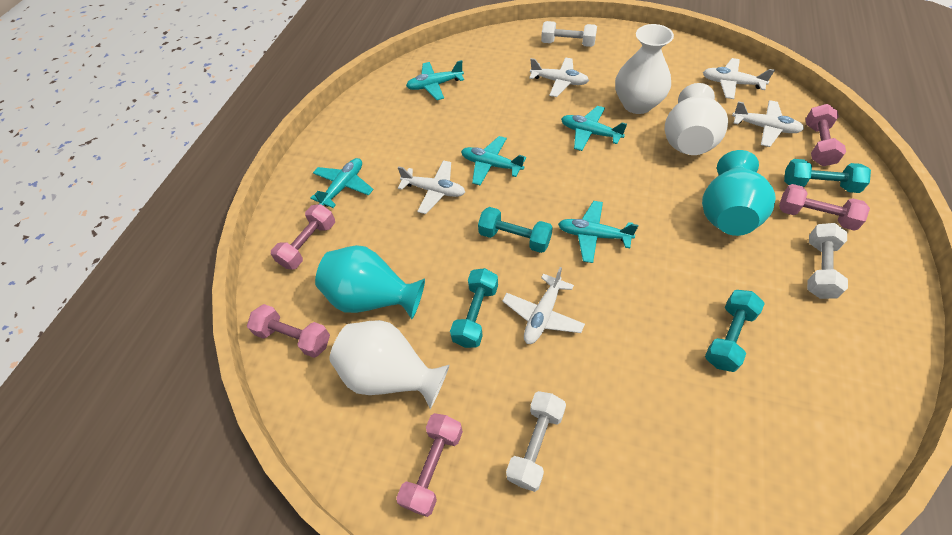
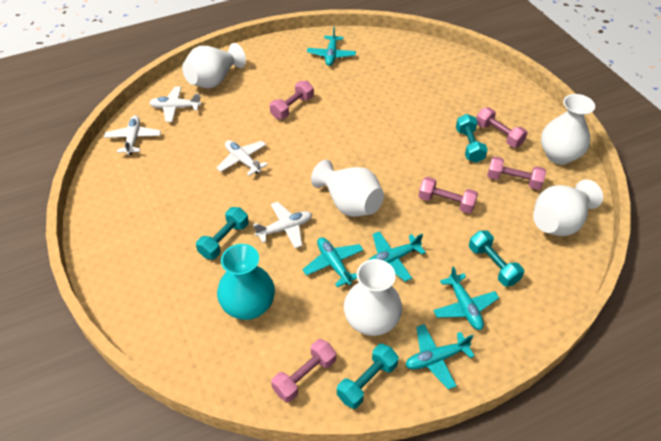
turquoise vase: 2 -> 1
white dumbbell: 3 -> 0
white plane: 5 -> 4
white vase: 3 -> 5

